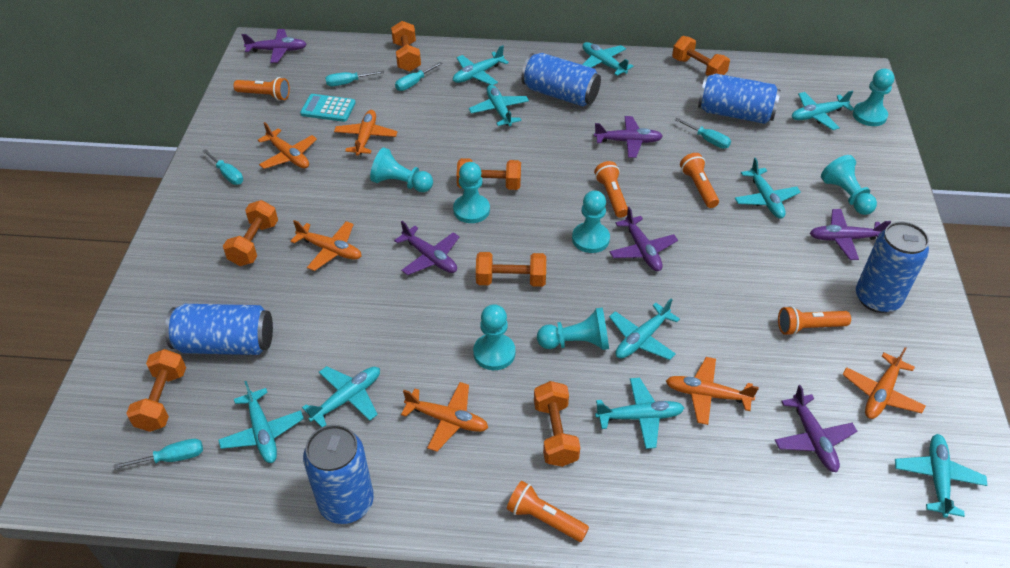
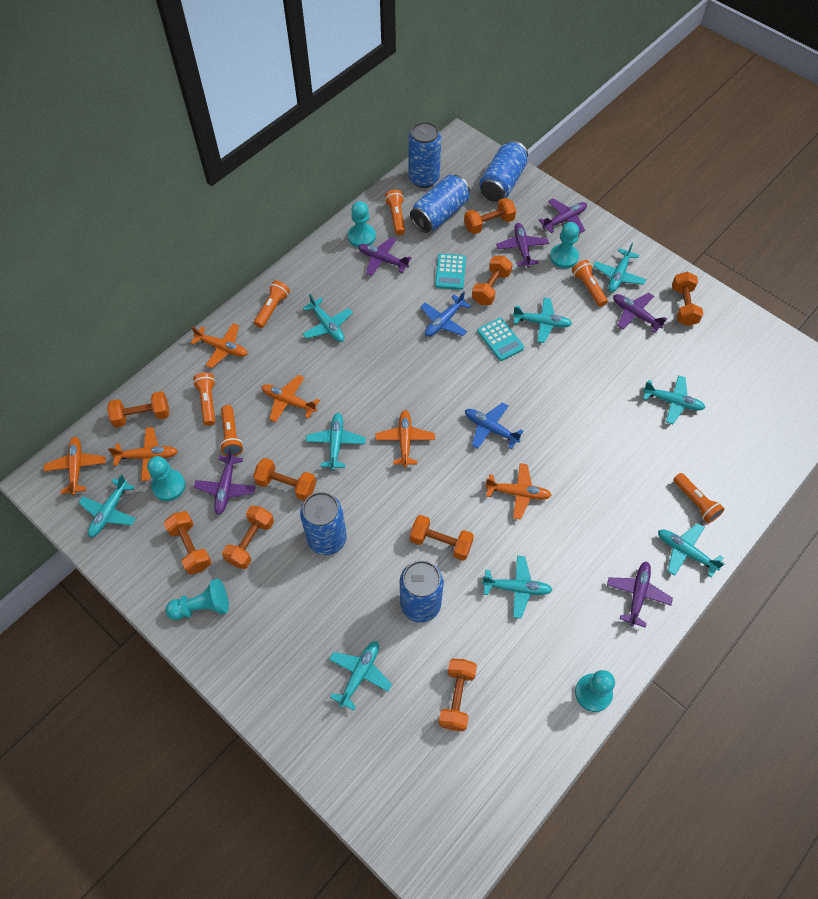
blue plane: 0 -> 2
orange dumbbell: 7 -> 9
orange flashlight: 5 -> 6
turquoise calculator: 1 -> 2
turquoise pawn: 7 -> 5
turquoise plane: 10 -> 9
turquoise screwdriver: 5 -> 0

